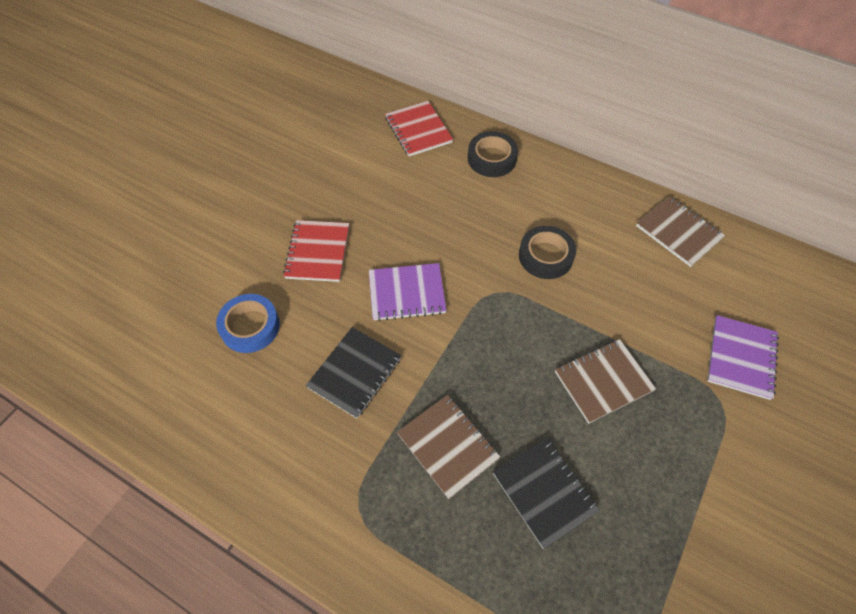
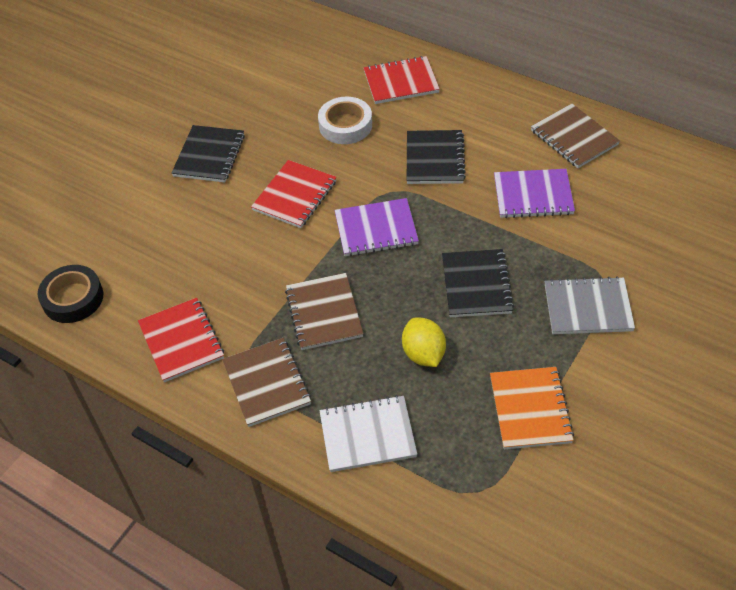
black notebook: 2 -> 3
black tape: 2 -> 1
blue tape: 1 -> 0
grey notebook: 0 -> 1
orange notebook: 0 -> 1
red notebook: 2 -> 3
white notebook: 0 -> 1
white tape: 0 -> 1
yellow lemon: 0 -> 1

